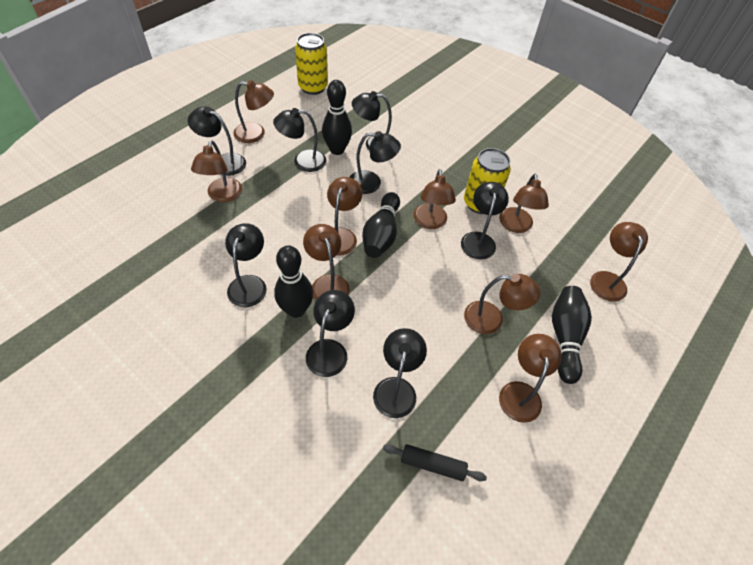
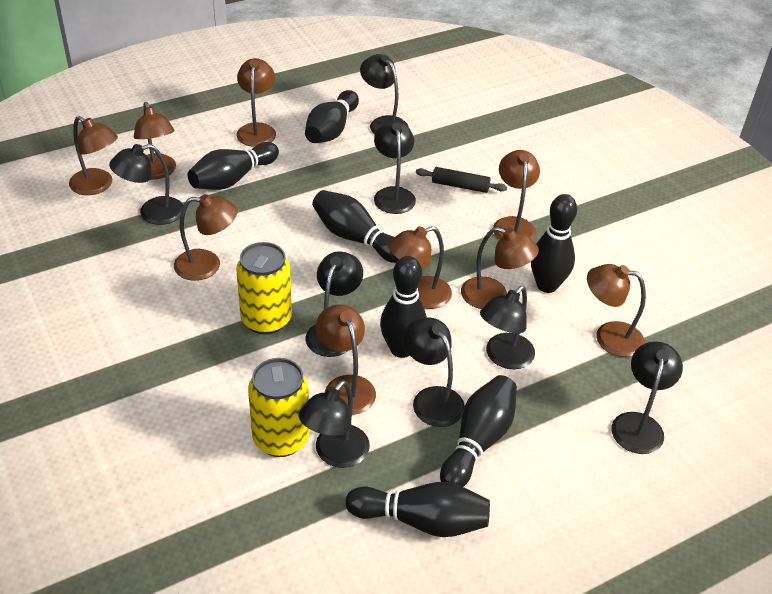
black bowling pin: 4 -> 7

